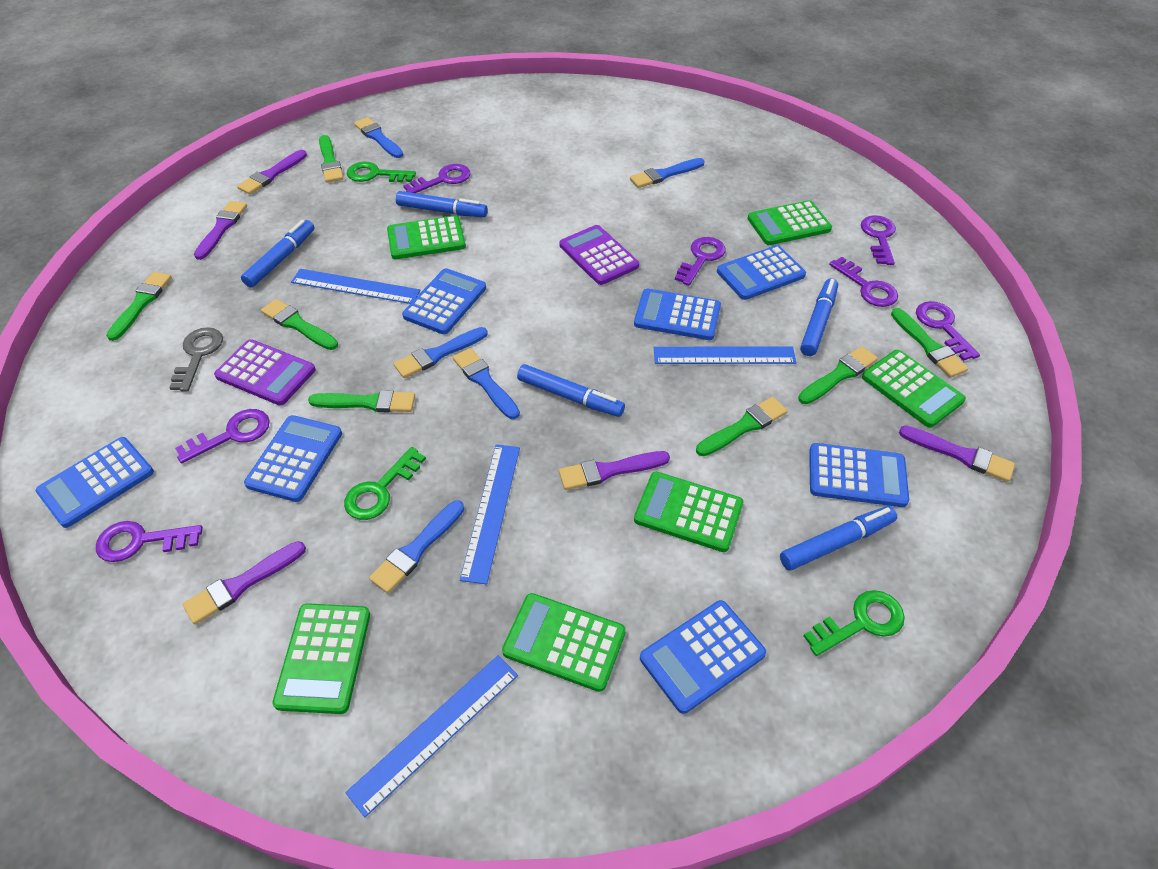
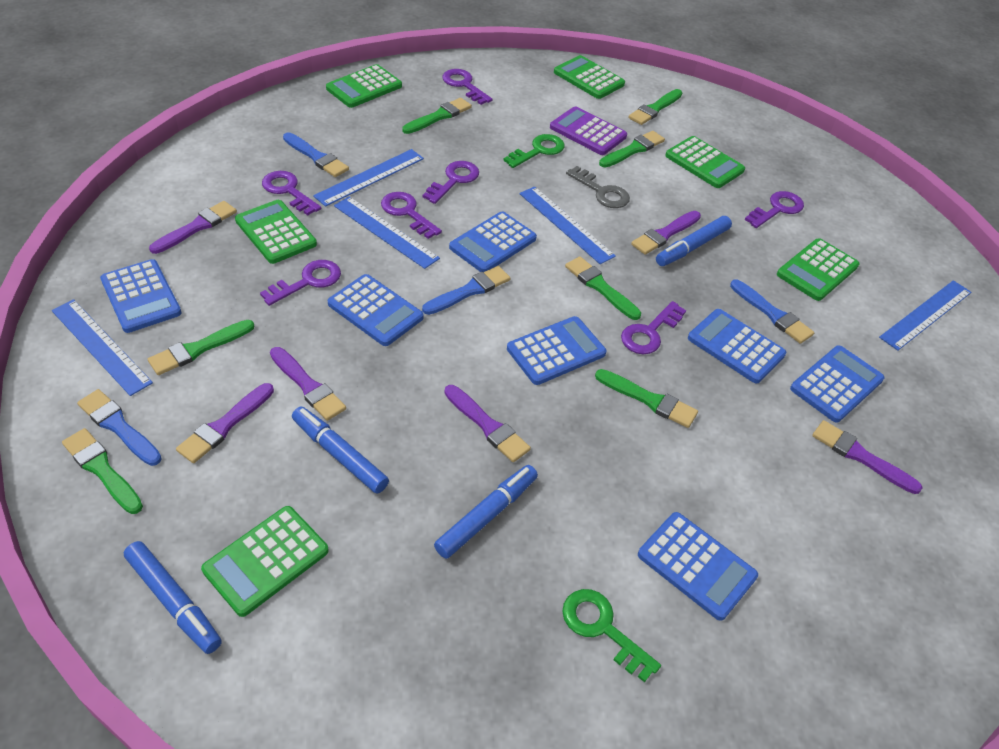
blue brush: 5 -> 4
blue marker: 5 -> 4
blue ruler: 4 -> 5
green key: 3 -> 2
purple brush: 5 -> 6
purple calculator: 2 -> 1

